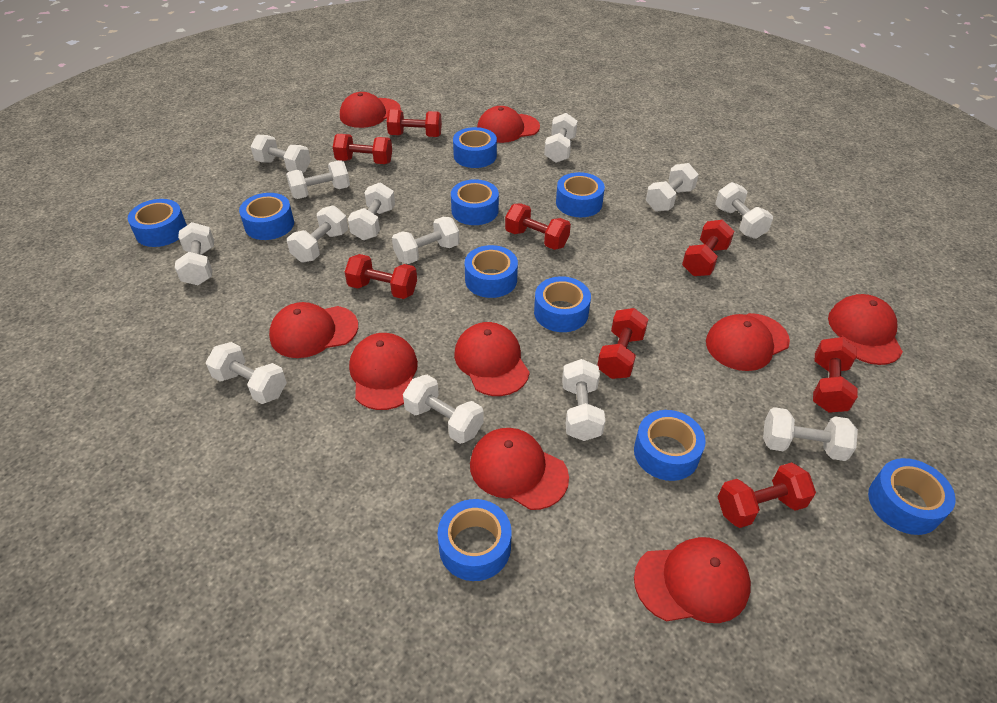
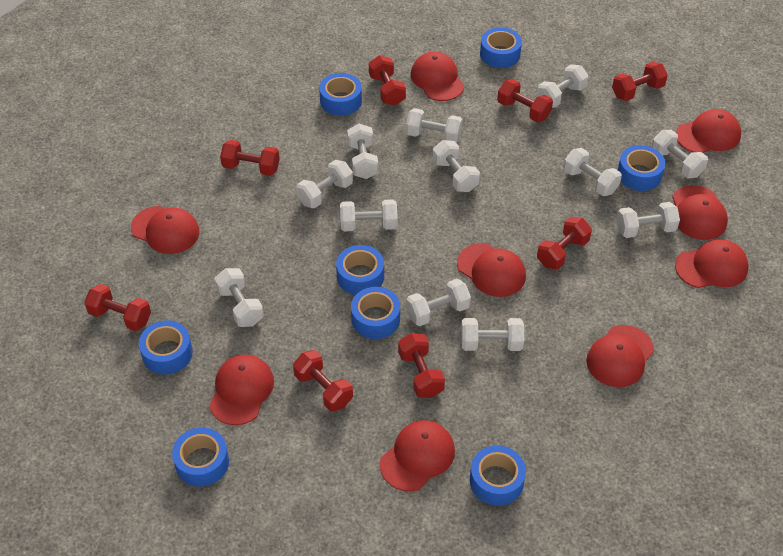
blue tape: 10 -> 8
white dumbbell: 13 -> 12

